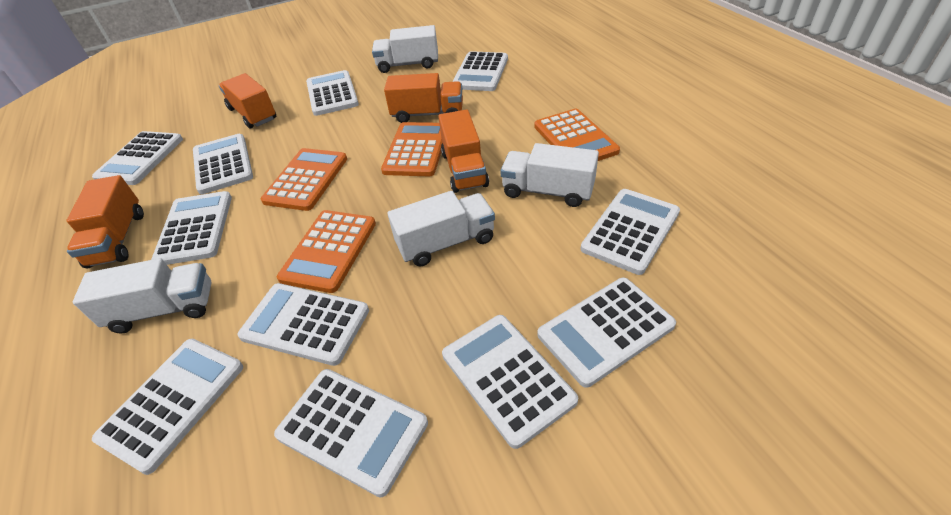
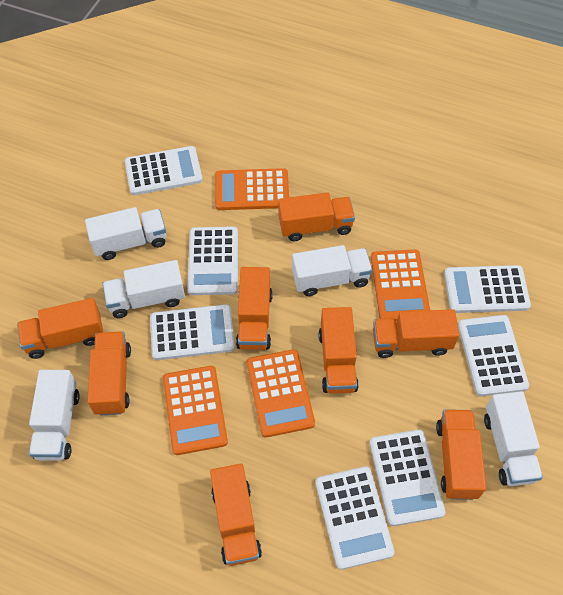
orange truck: 4 -> 8
white calculator: 11 -> 7
white truck: 4 -> 5

